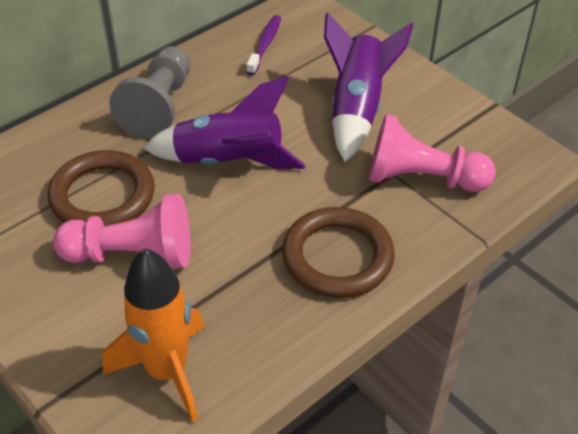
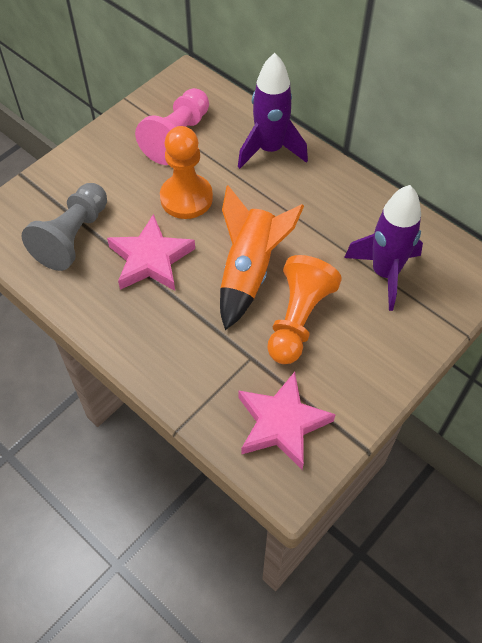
brown ring: 2 -> 0
orange pawn: 0 -> 2
pink pawn: 2 -> 1
pink star: 0 -> 2
purple toothbrush: 1 -> 0

